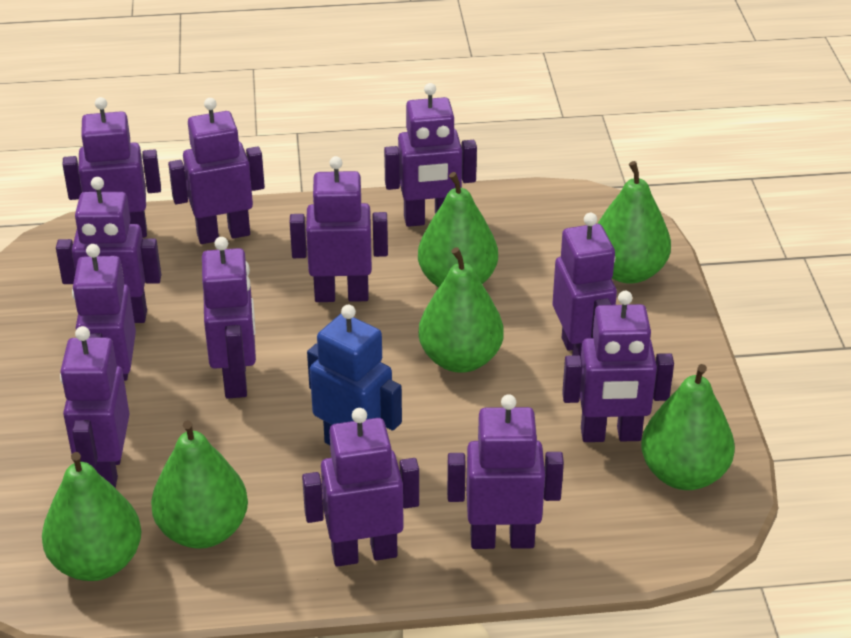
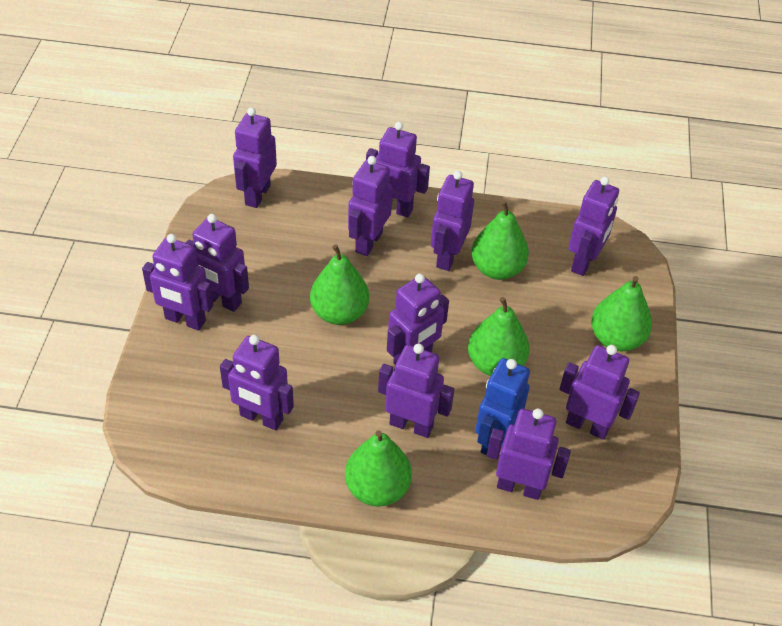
green pear: 6 -> 5

